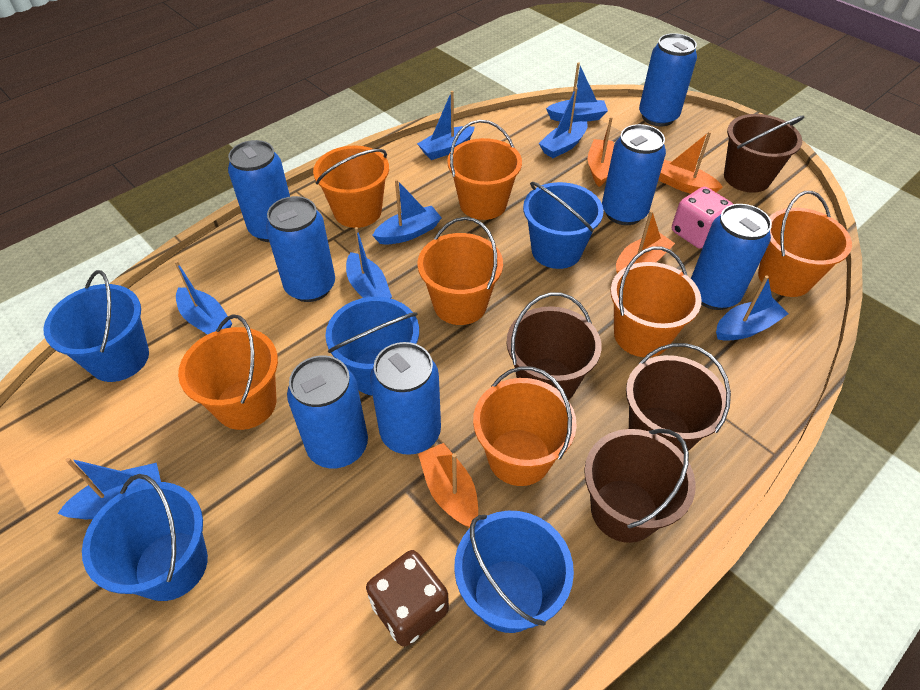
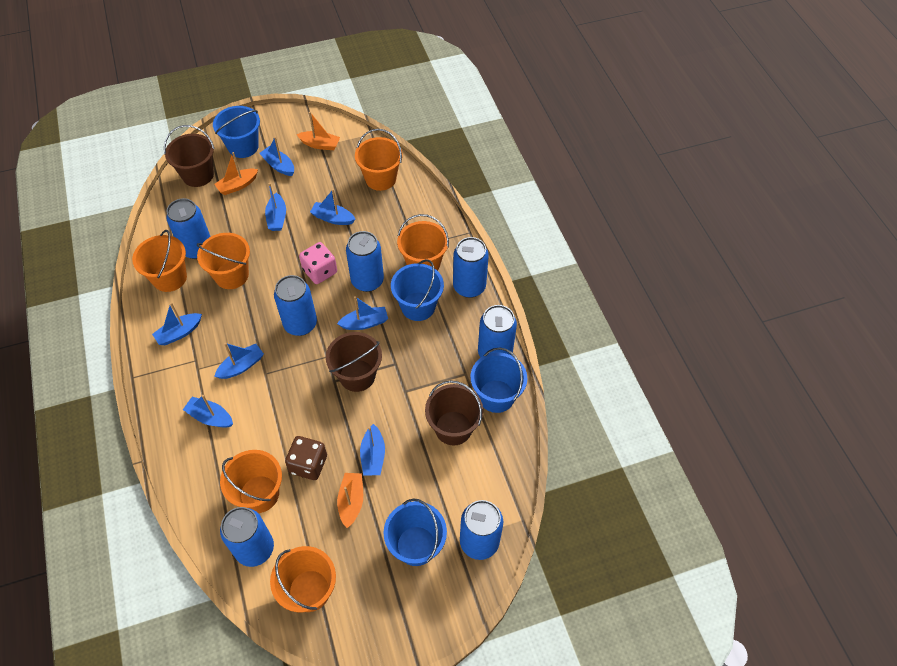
blue bucket: 5 -> 4
brown bucket: 4 -> 3
orange boat: 4 -> 3
orange bucket: 7 -> 6

